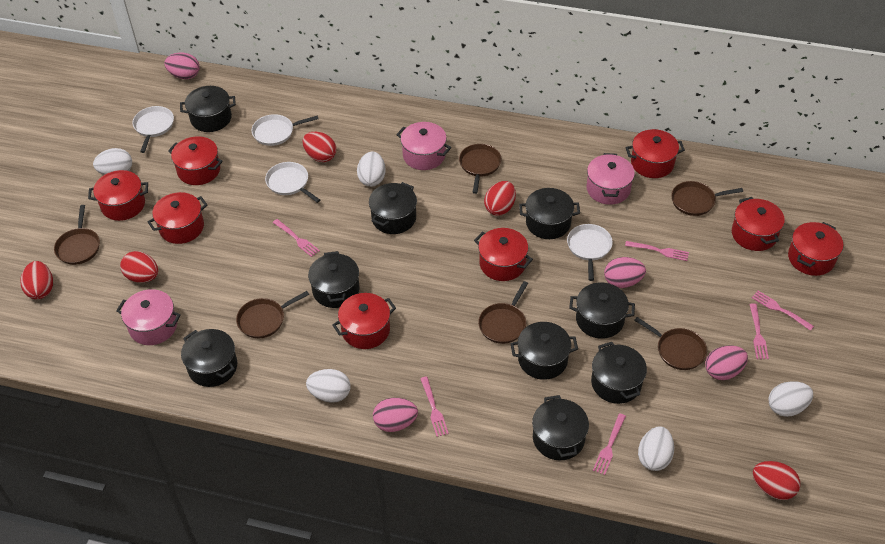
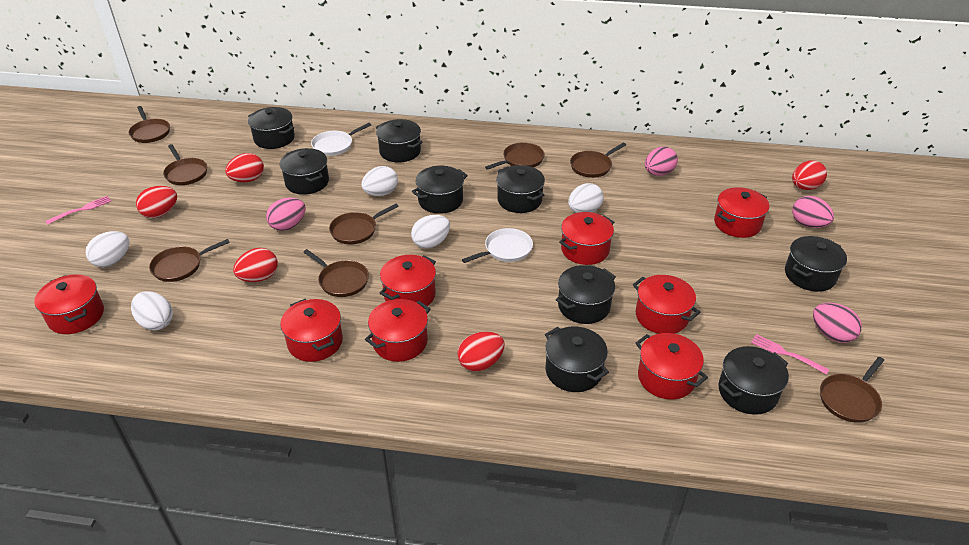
brown pan: 6 -> 8
pink fork: 6 -> 2
pink pot: 3 -> 0
white pan: 4 -> 2

